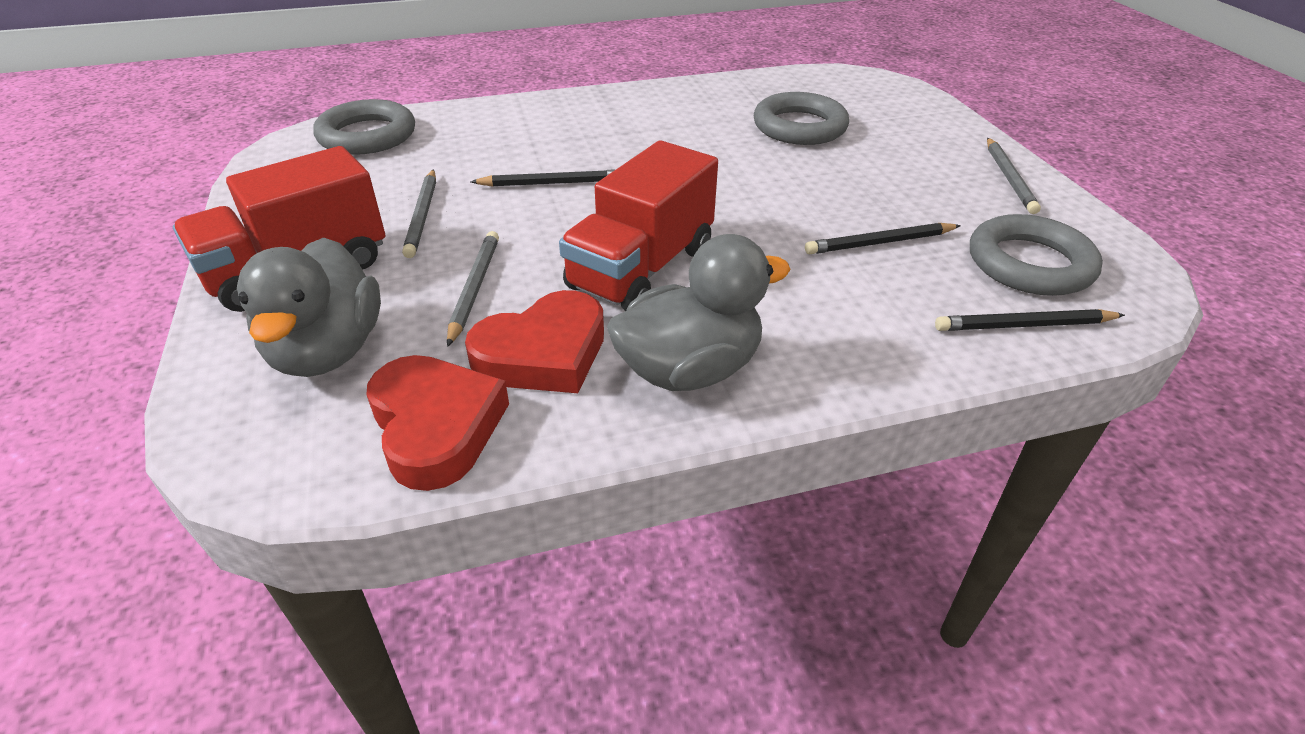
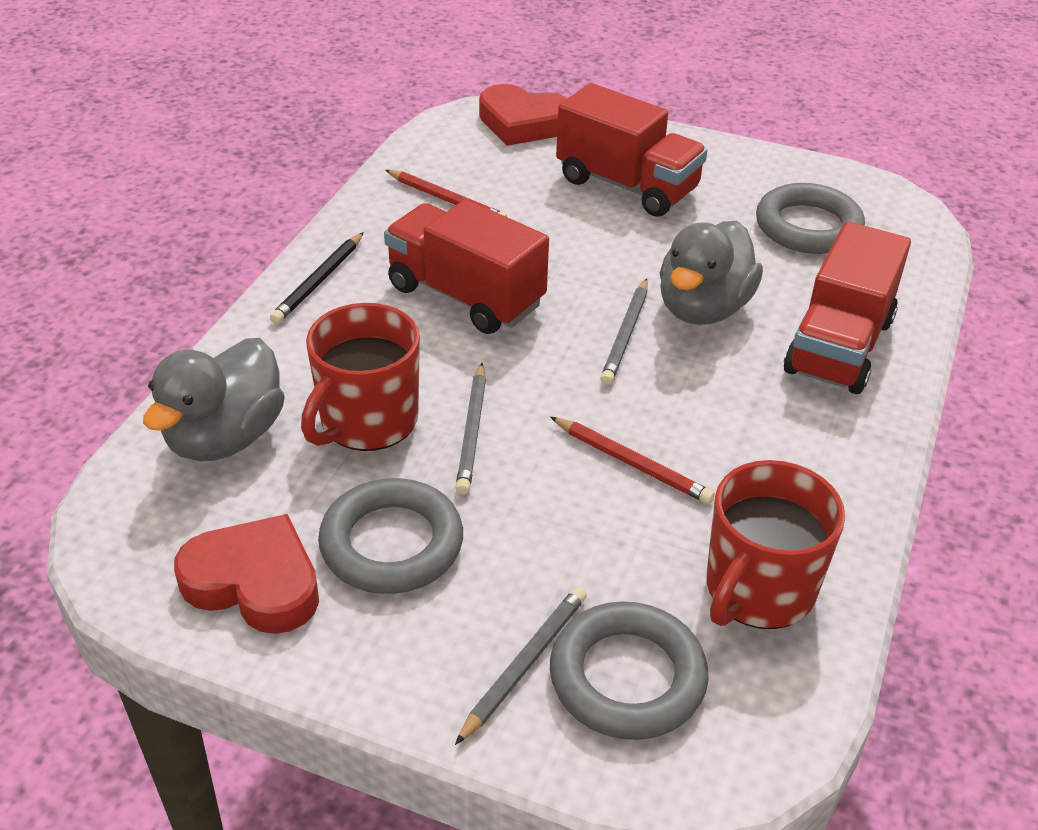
black pencil: 3 -> 1
red mug: 0 -> 2
red pencil: 0 -> 2
red truck: 2 -> 3

